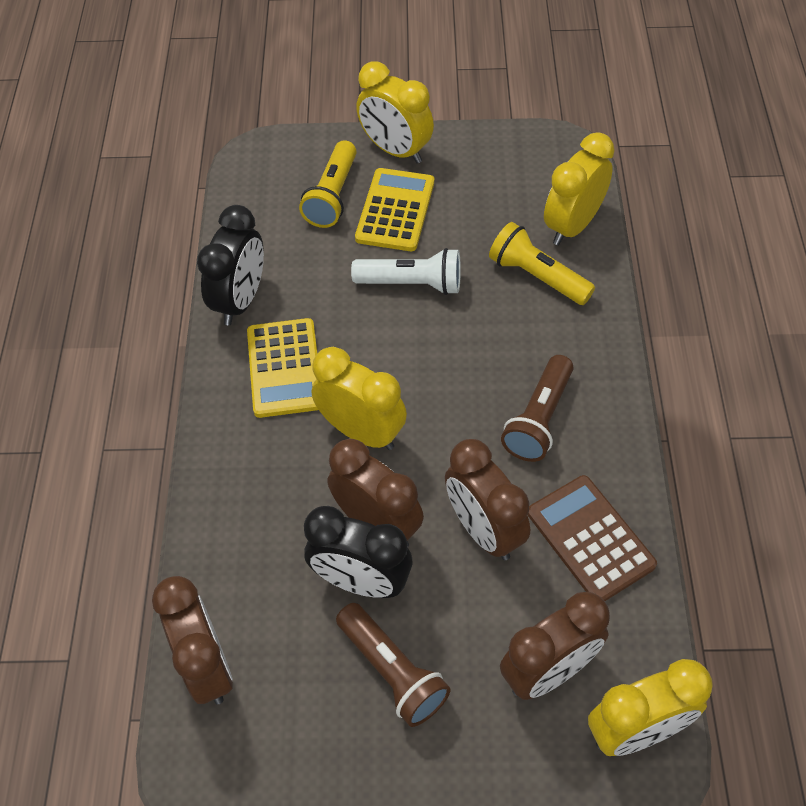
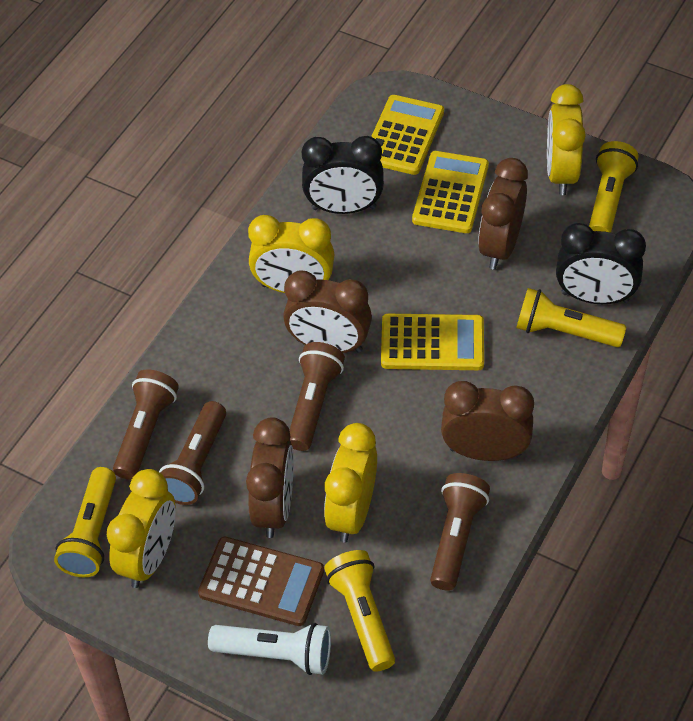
brown flashlight: 2 -> 4
yellow calculator: 2 -> 3
yellow flashlight: 2 -> 4

